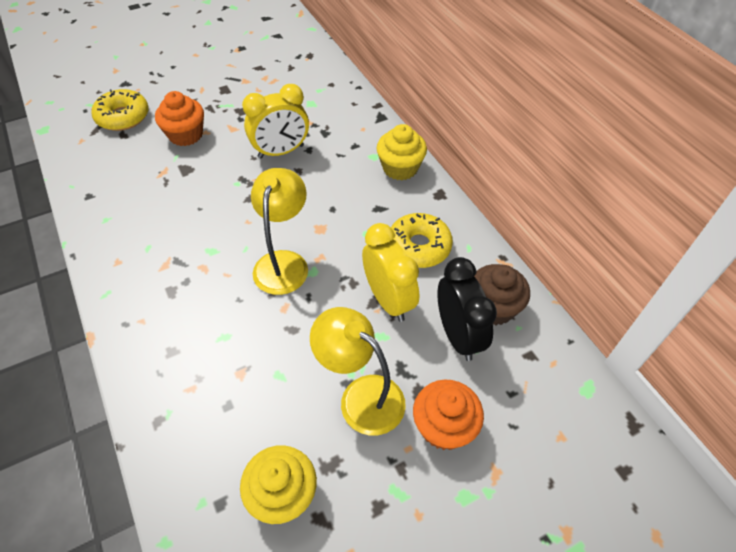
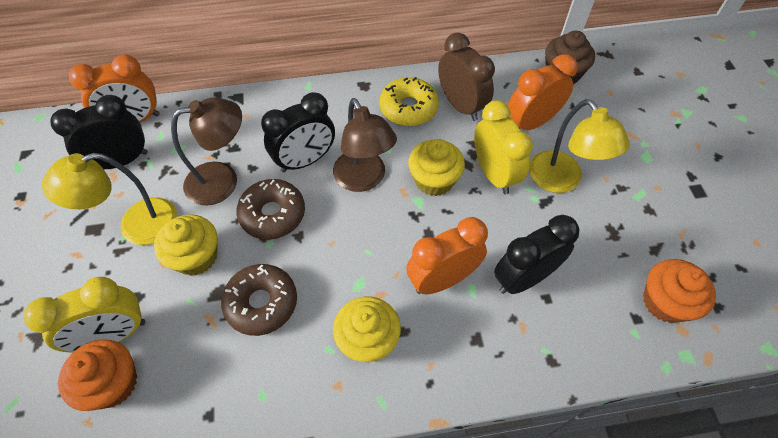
black clock: 1 -> 3
brown clock: 0 -> 1
brown donut: 0 -> 2
brown lamp: 0 -> 2
orange clock: 0 -> 3
yellow cupcake: 2 -> 3
yellow donut: 2 -> 1

